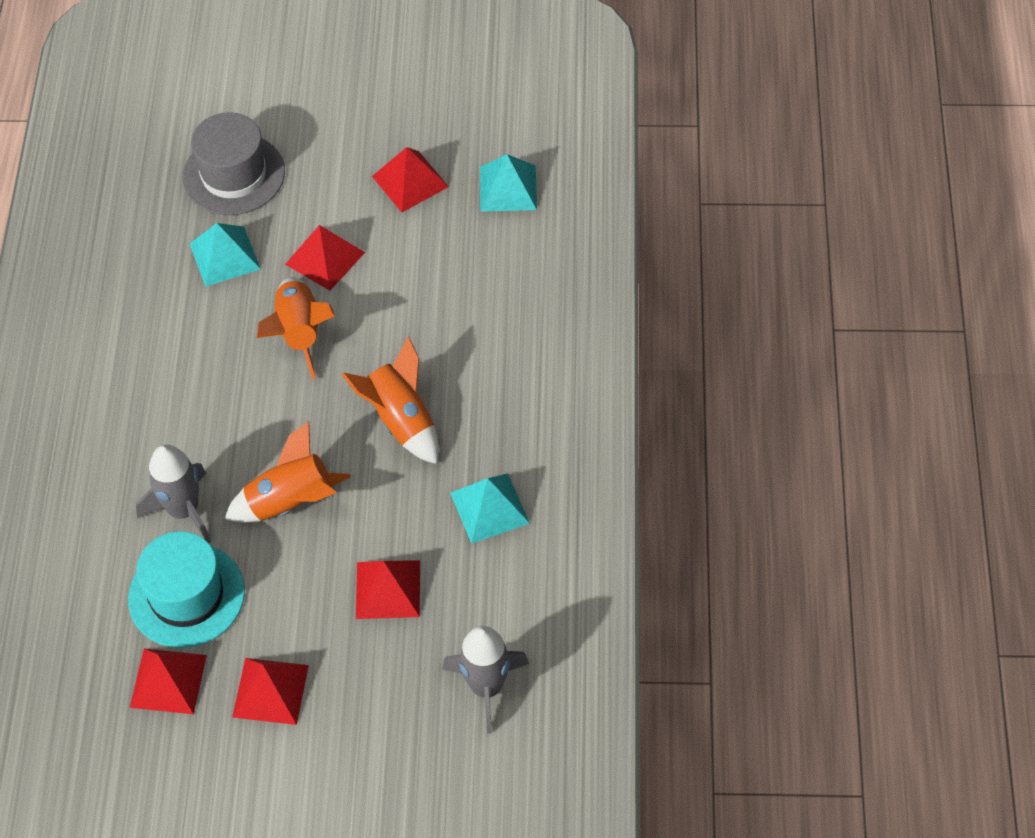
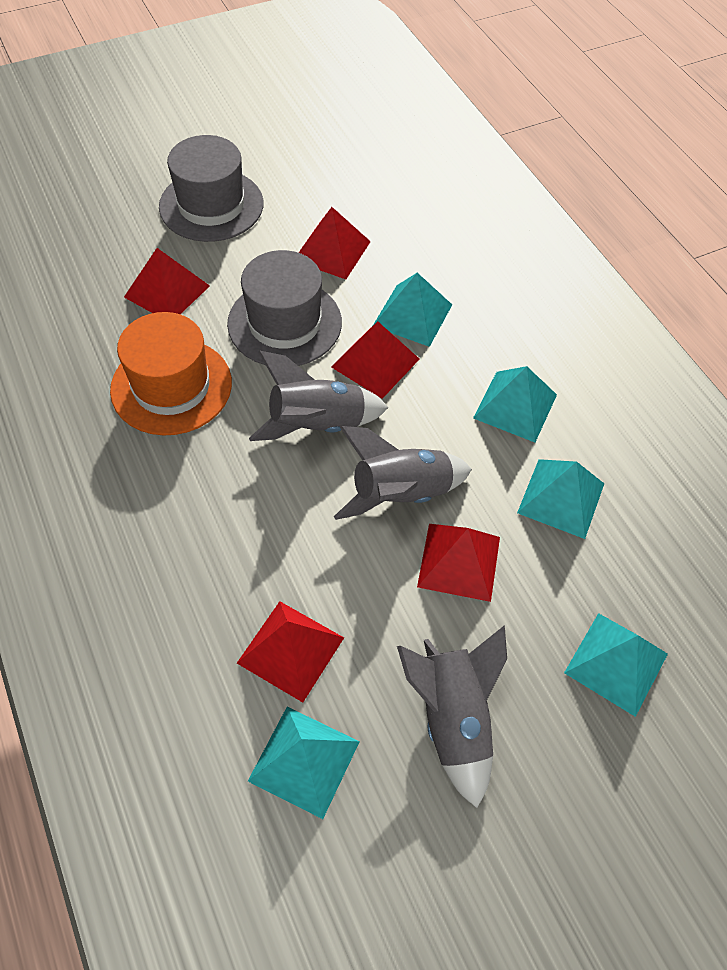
grey hat: 1 -> 2
grey rocket: 2 -> 3
orange hat: 0 -> 1
orange rocket: 3 -> 0
turquoise hat: 1 -> 0
turquoise pyramid: 3 -> 5

